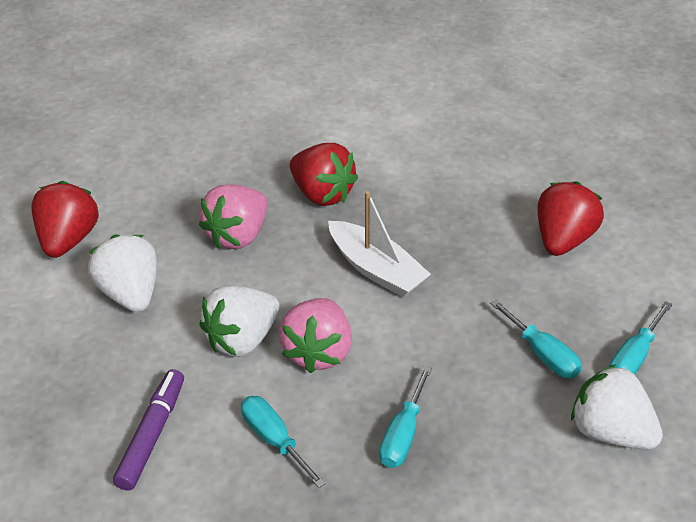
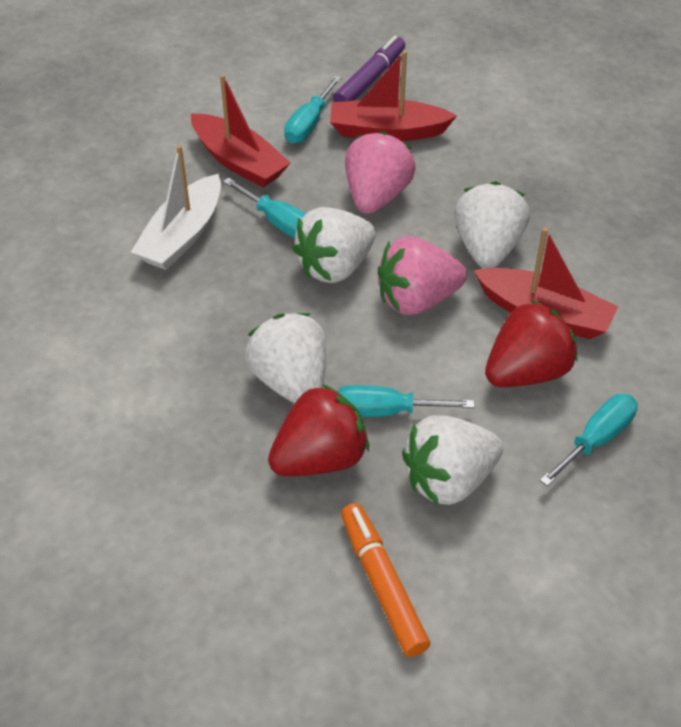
orange marker: 0 -> 1
red boat: 0 -> 3
red strawberry: 3 -> 2
white strawberry: 3 -> 4

